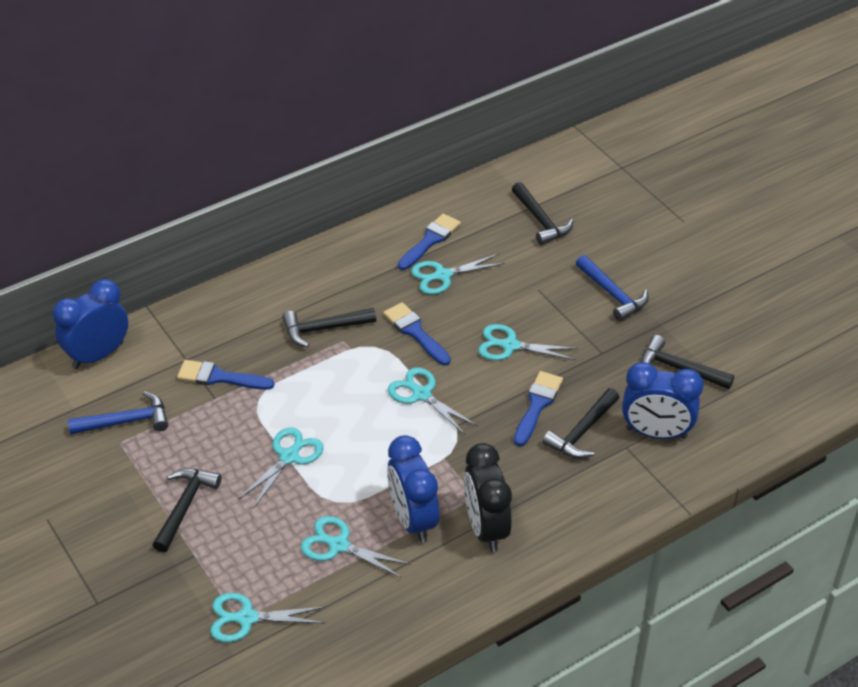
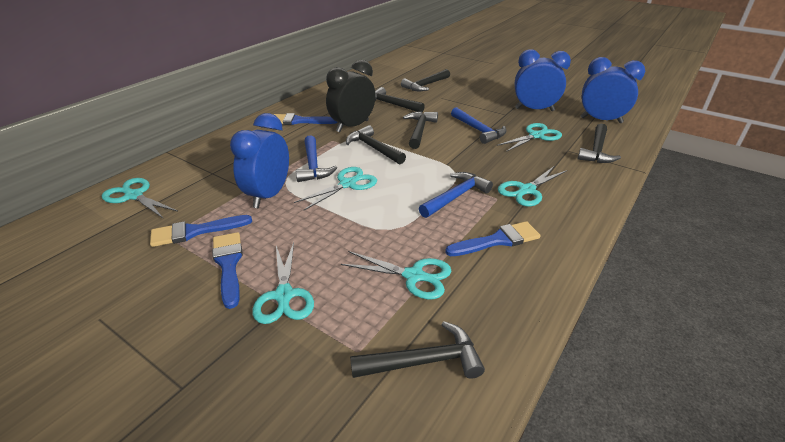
black hammer: 5 -> 6
blue hammer: 2 -> 3

